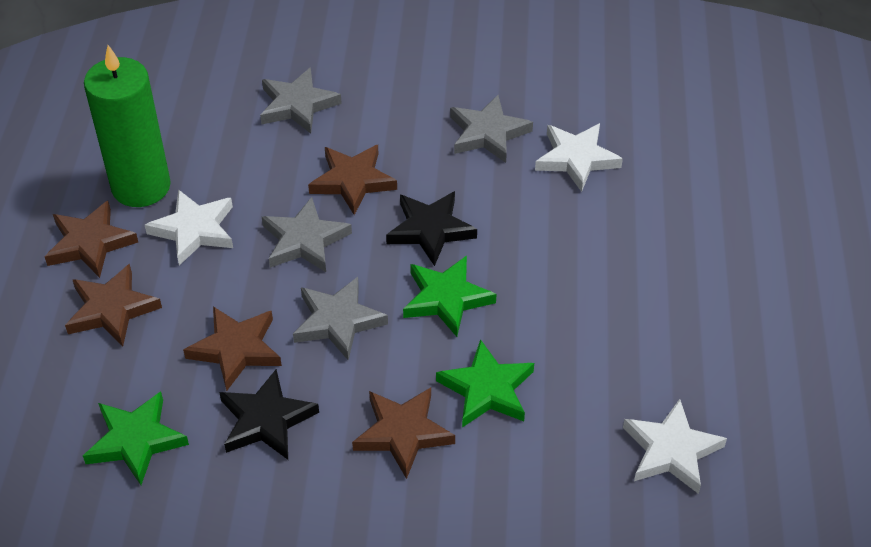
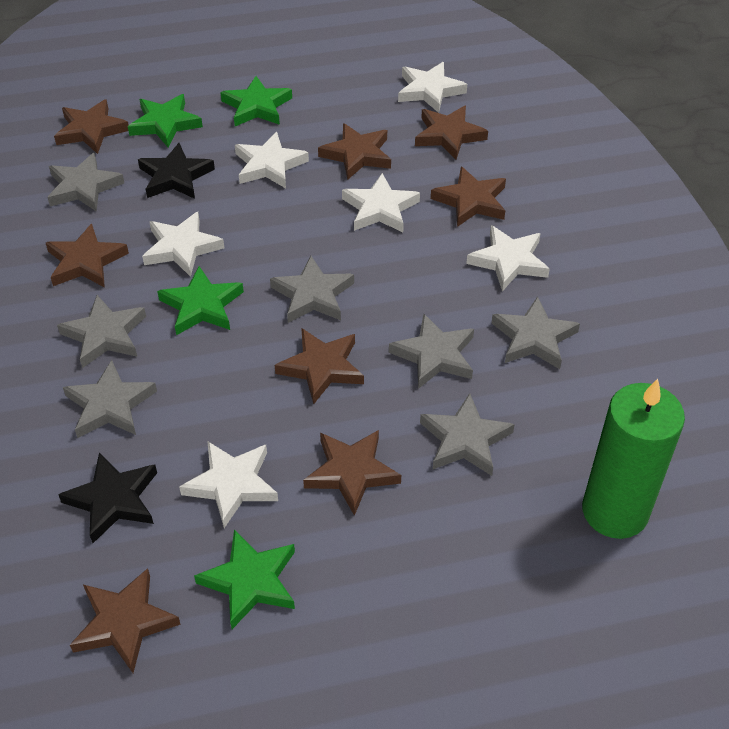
brown star: 5 -> 8
green star: 3 -> 4
grey star: 4 -> 7
white star: 3 -> 6

